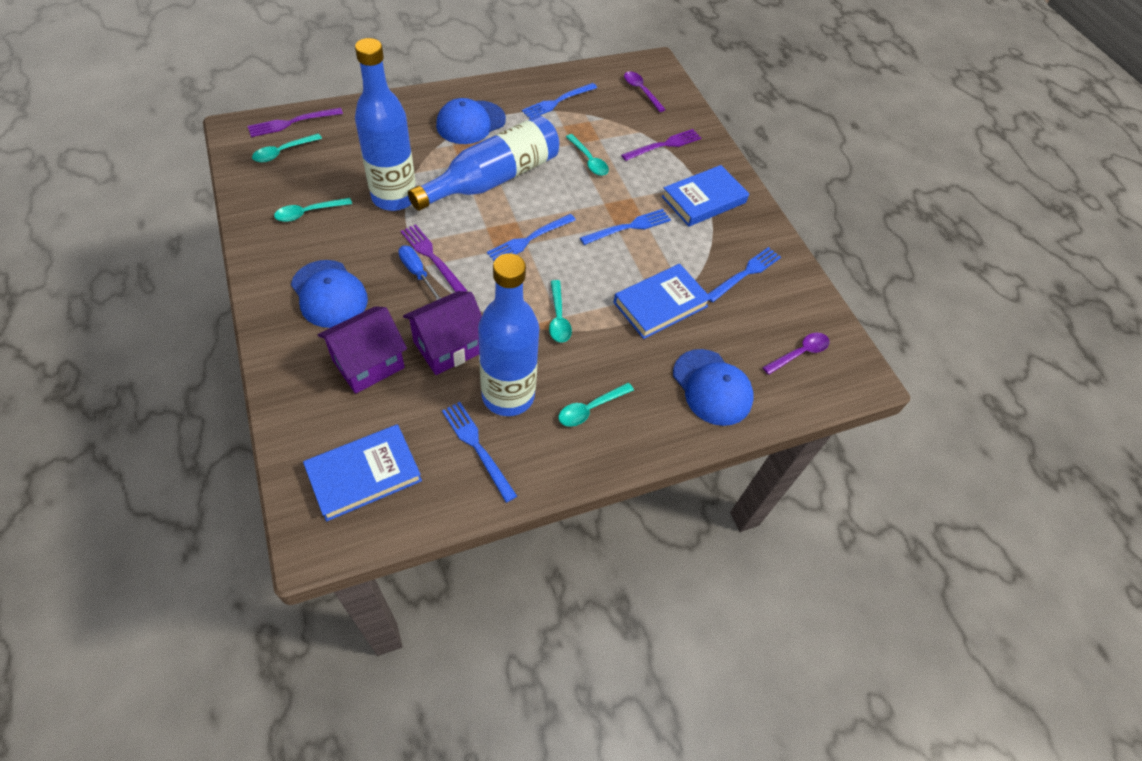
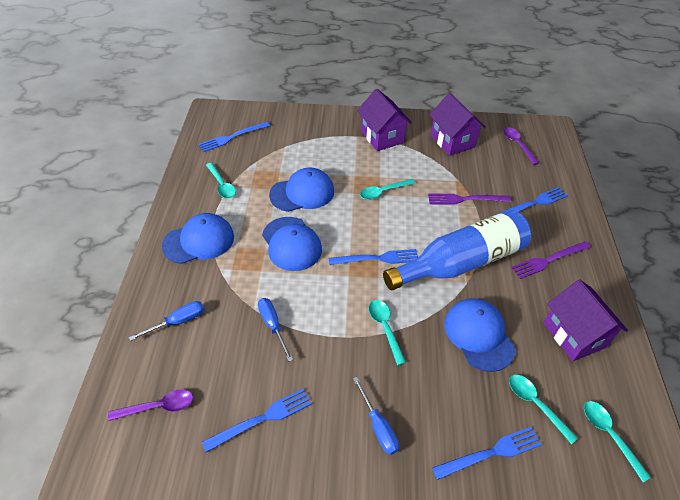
blue book: 3 -> 0
blue bottle: 3 -> 1
blue cap: 3 -> 4
blue screwdriver: 1 -> 3
purple fork: 3 -> 2
purple house: 2 -> 3

